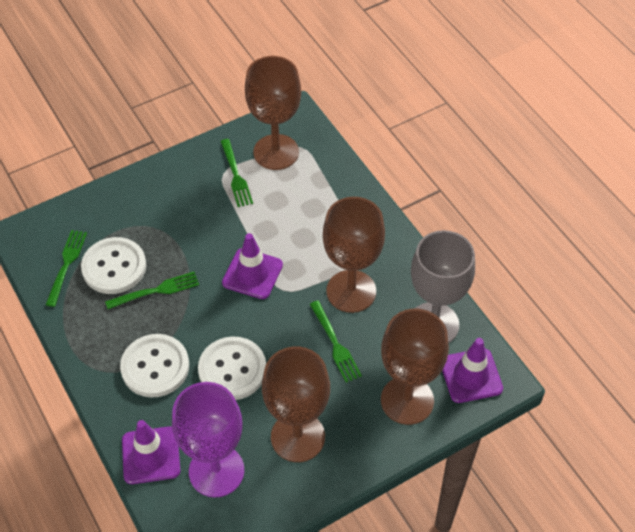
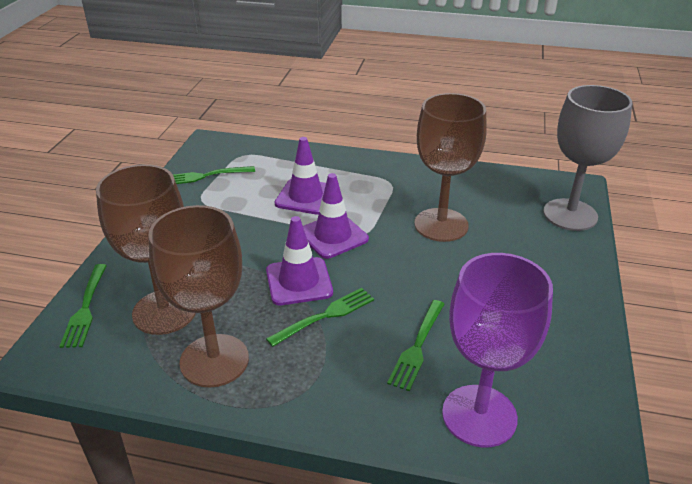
brown goblet: 4 -> 3
white button: 3 -> 0

